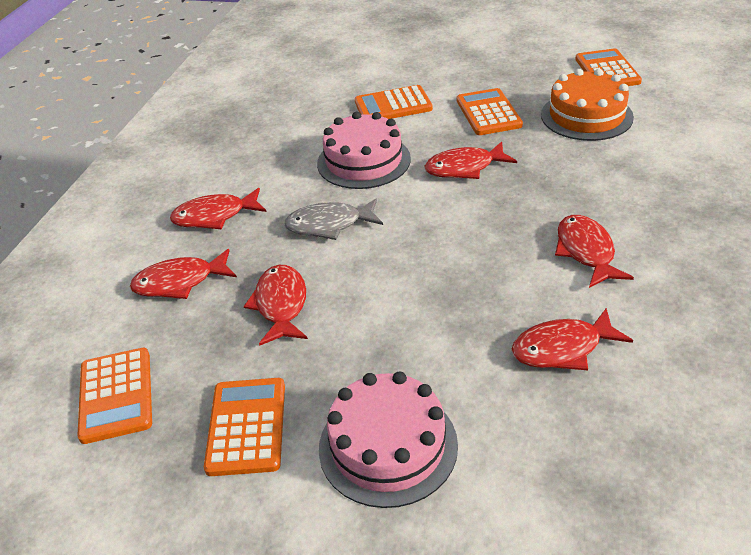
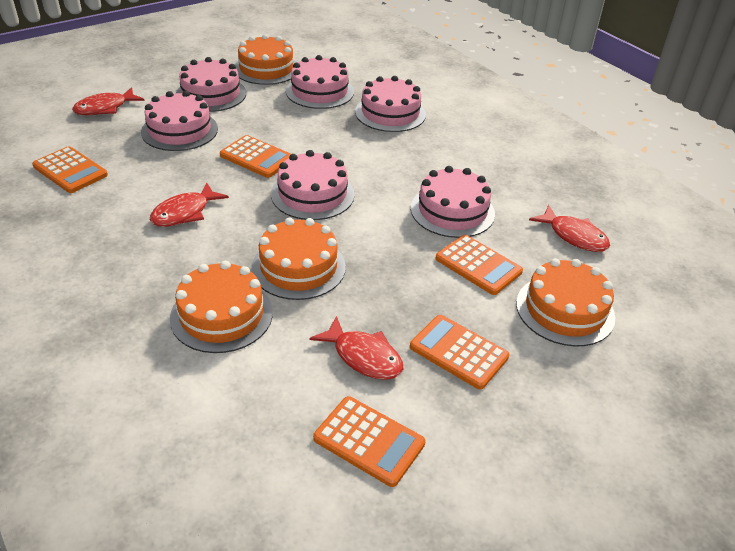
grey fish: 1 -> 0
orange cake: 1 -> 4
pink cake: 2 -> 6
red fish: 6 -> 4

